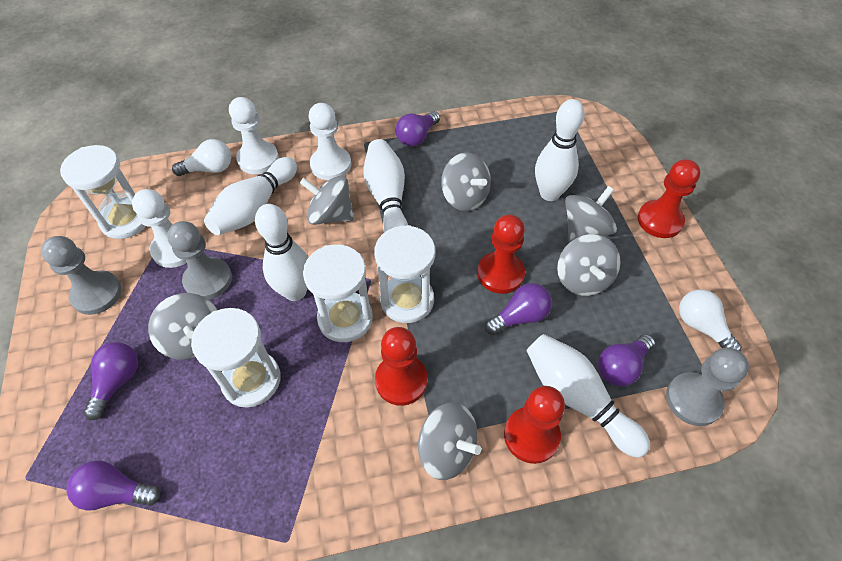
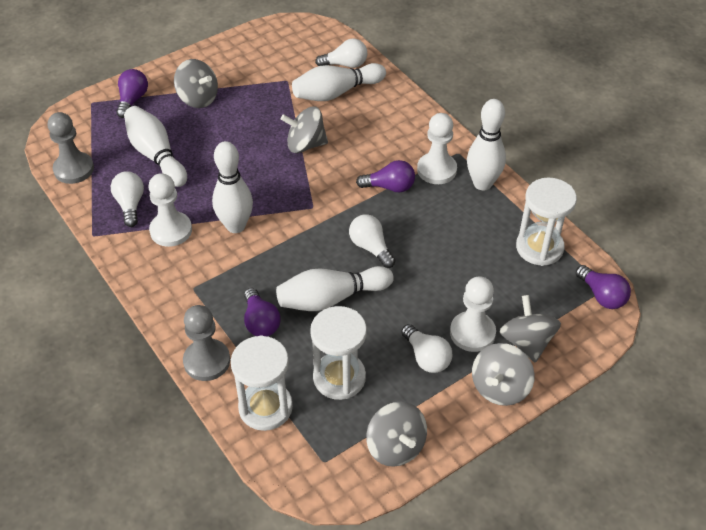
grey pawn: 3 -> 2
grey spinning top: 6 -> 5
purple light bulb: 5 -> 4
red pawn: 4 -> 0
white hourglass: 4 -> 3
white light bulb: 2 -> 4

